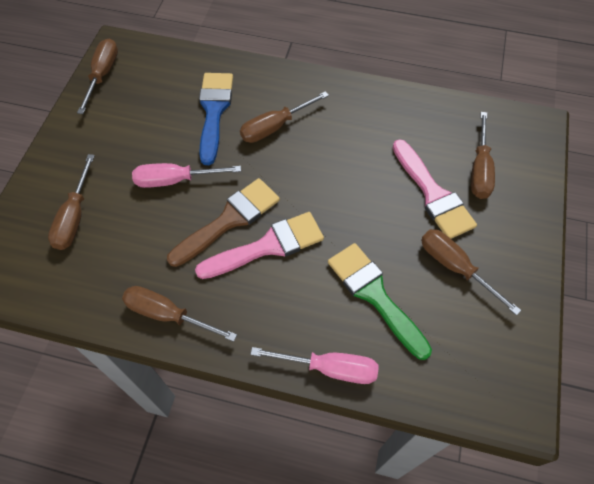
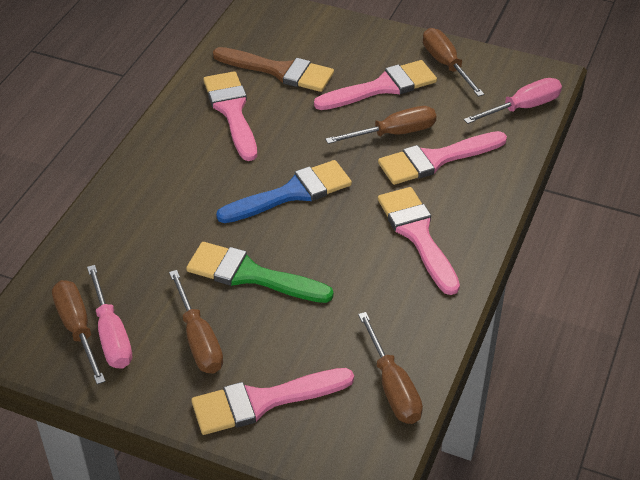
brown screwdriver: 6 -> 5
pink brush: 2 -> 5

